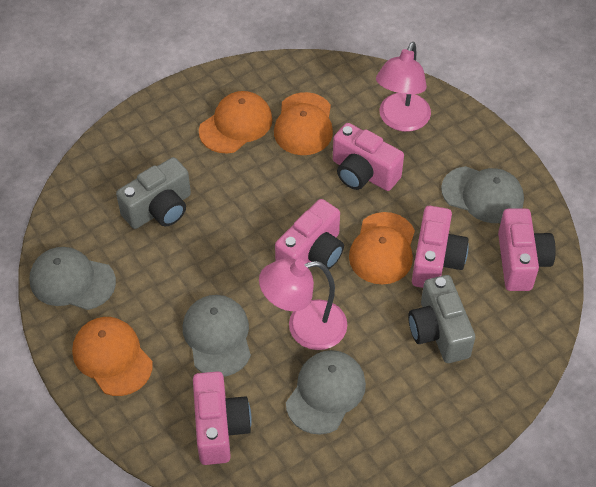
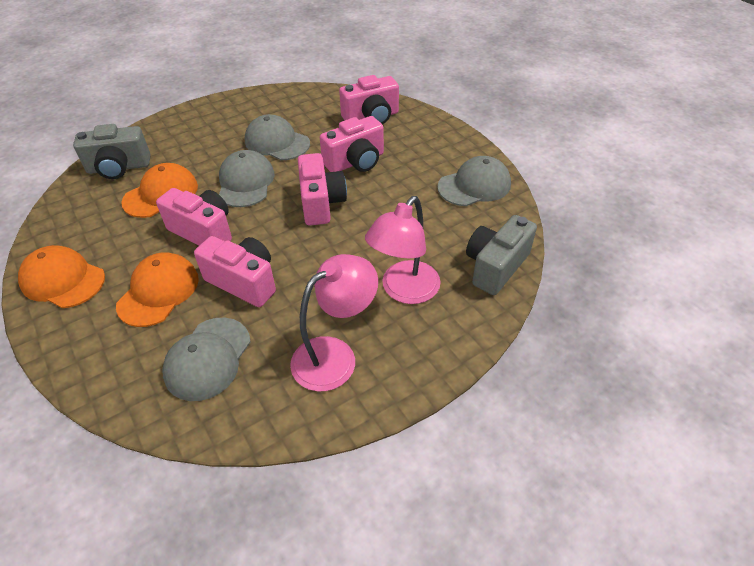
orange cap: 4 -> 3

